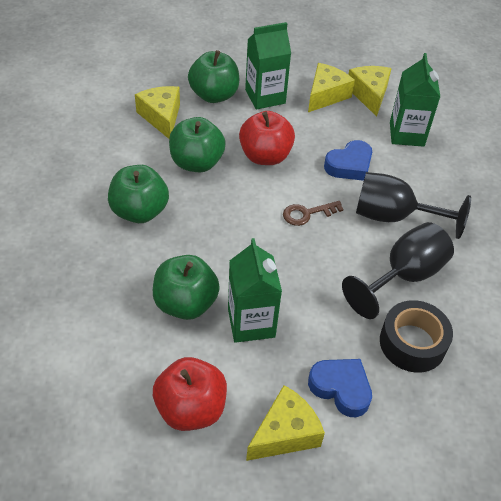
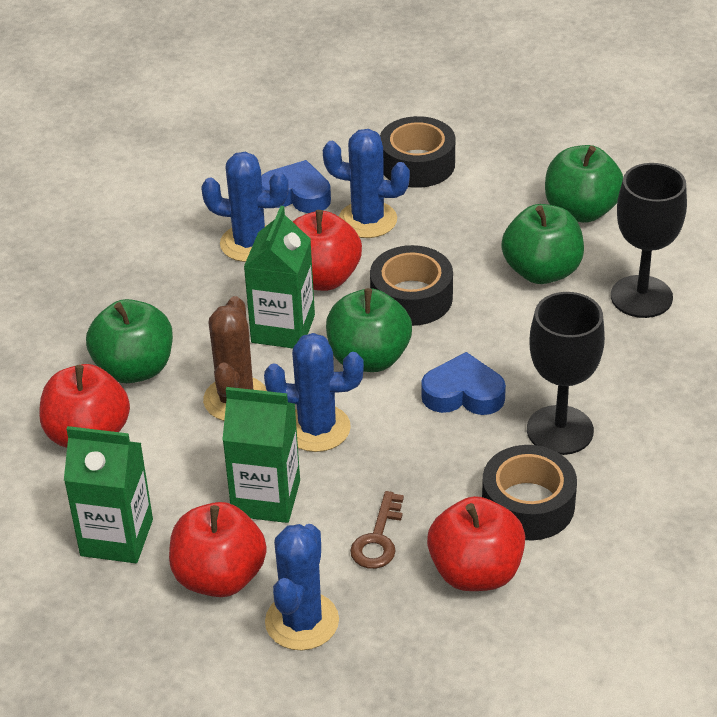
black tape: 1 -> 3
blue cactus: 0 -> 4
brown cactus: 0 -> 1
red apple: 2 -> 4
yellow cheese: 4 -> 0

